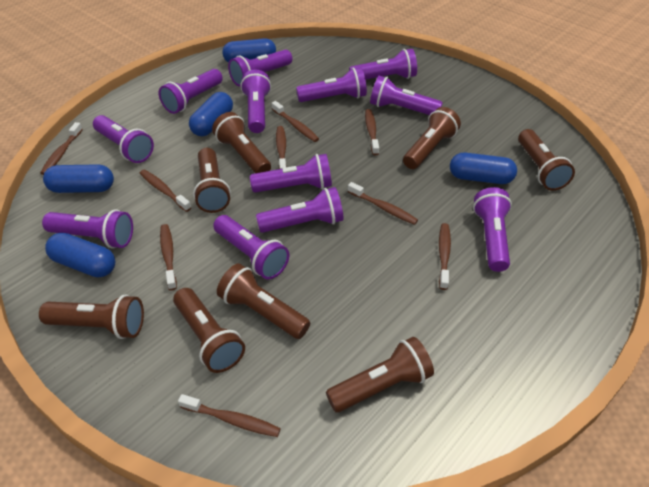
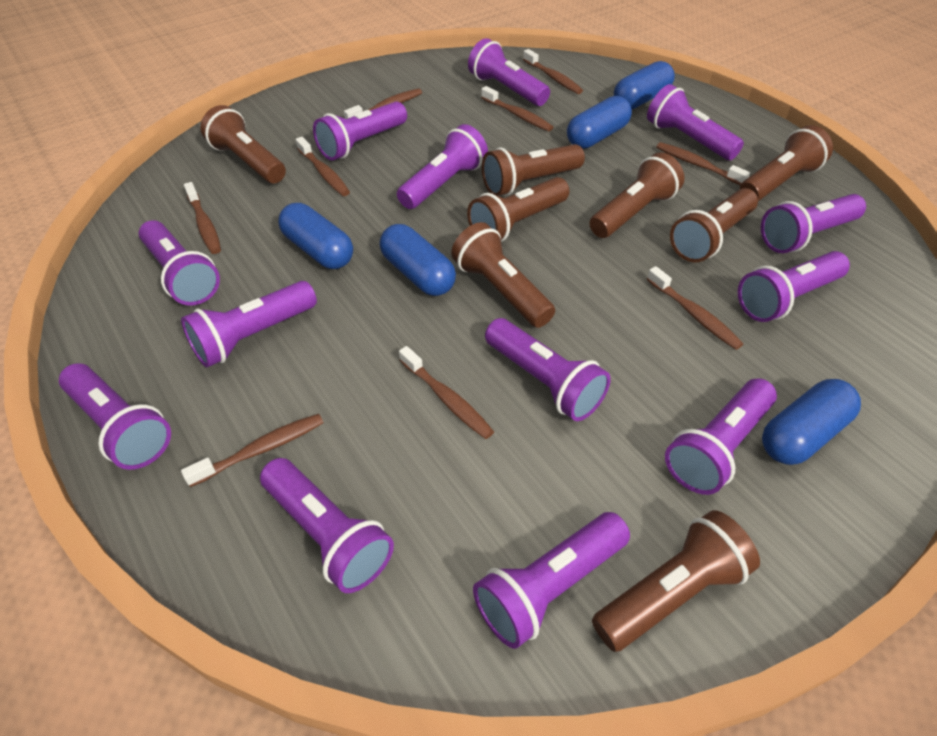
purple flashlight: 12 -> 13

